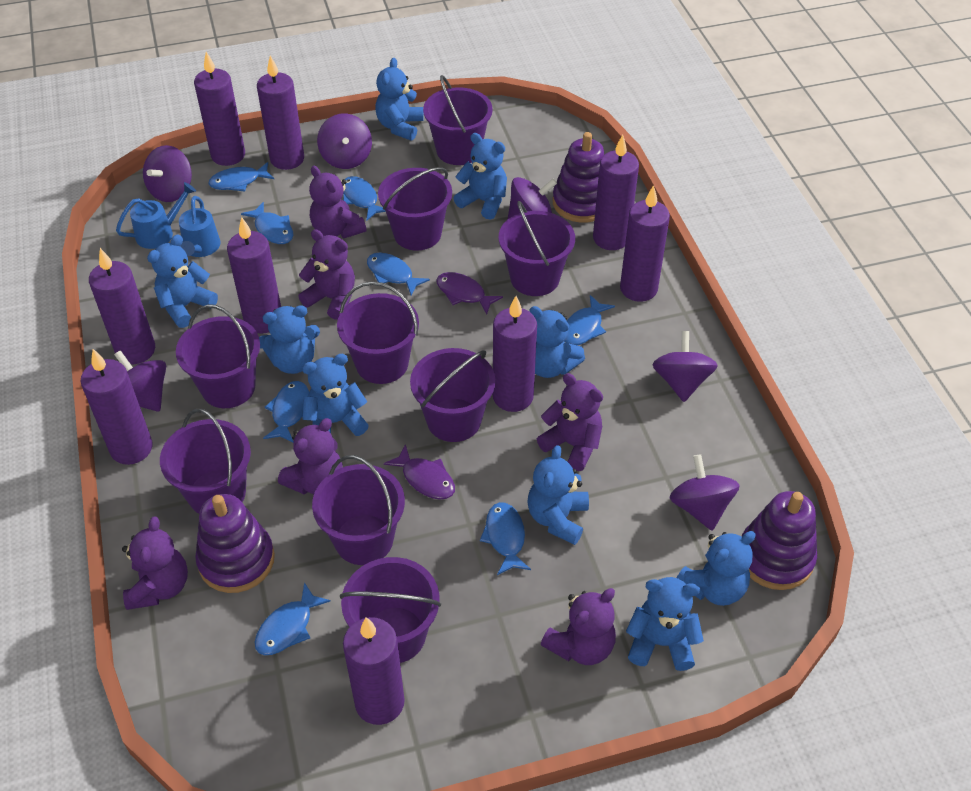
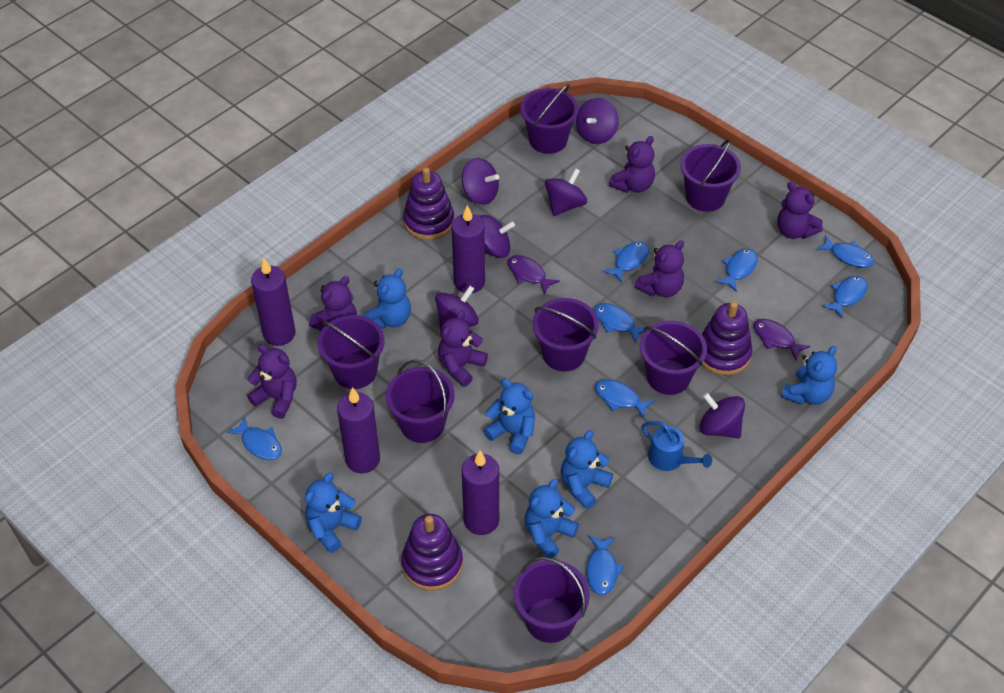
blue teddy bear: 9 -> 6
blue watering can: 2 -> 1
purple bucket: 9 -> 7
purple candle: 9 -> 4

